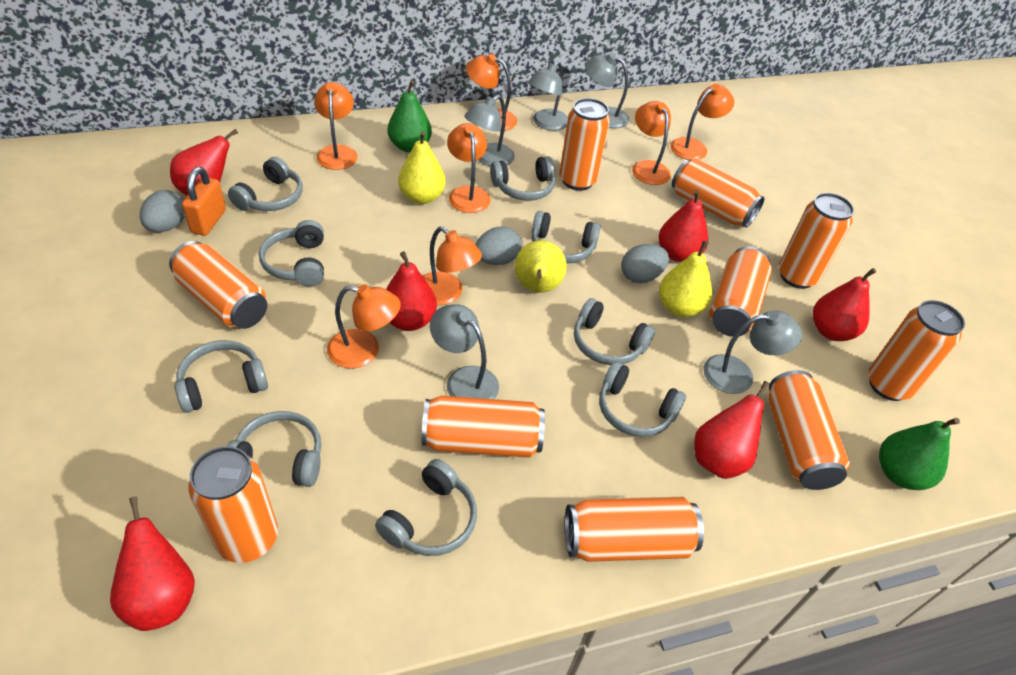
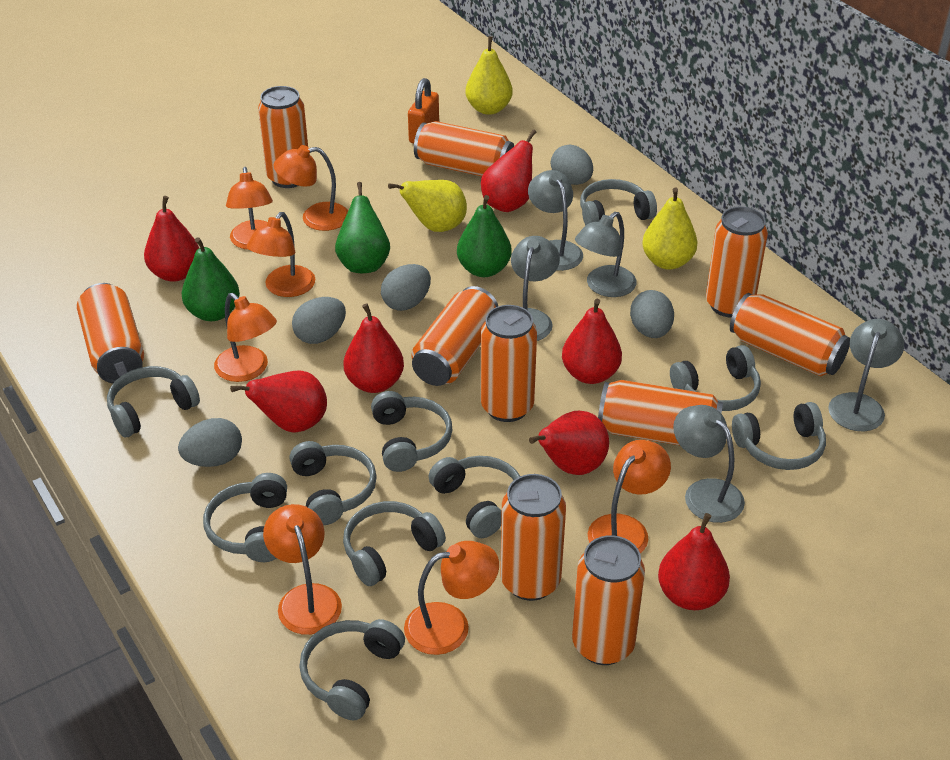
green pear: 2 -> 3
grey egg: 3 -> 5
grey headphones: 9 -> 10
red pear: 6 -> 7

